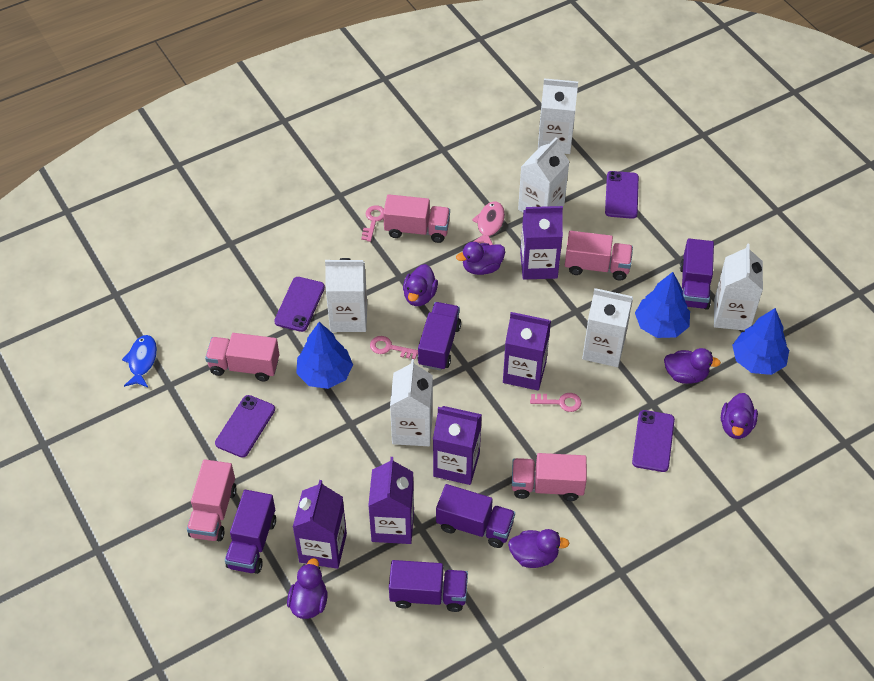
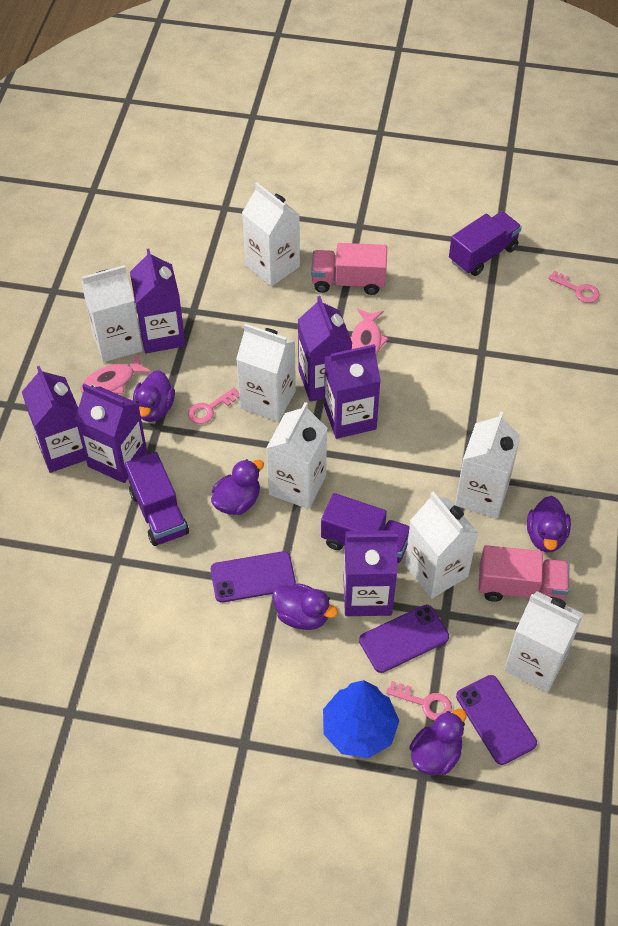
blue fish: 1 -> 0
blue tree: 3 -> 1
pink fish: 1 -> 2
pink truck: 5 -> 2
purple carton: 5 -> 6
purple duck: 6 -> 5
purple phone: 4 -> 3
purple truck: 5 -> 3
white carton: 6 -> 7

